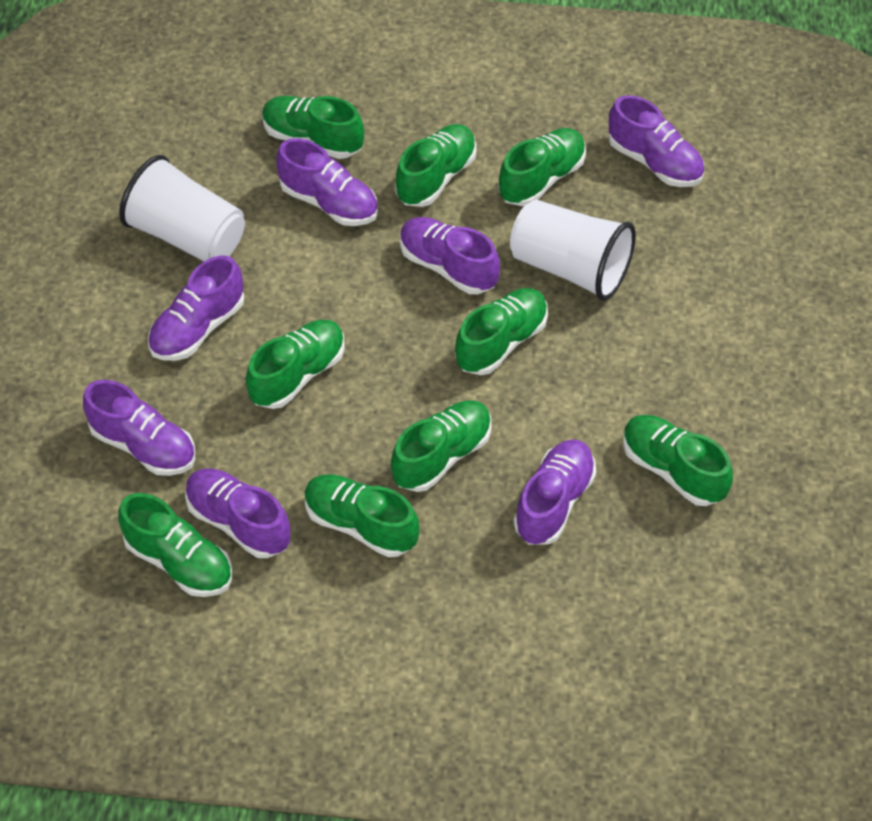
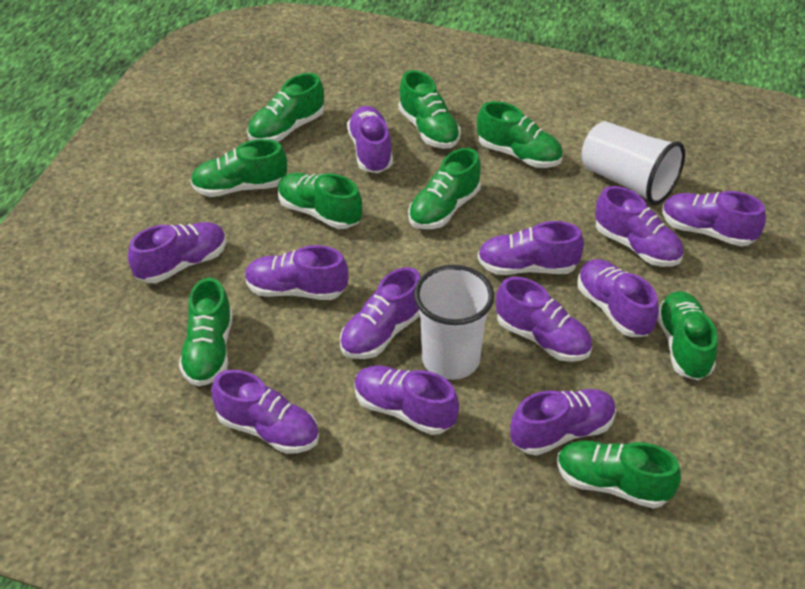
purple shoe: 7 -> 12

